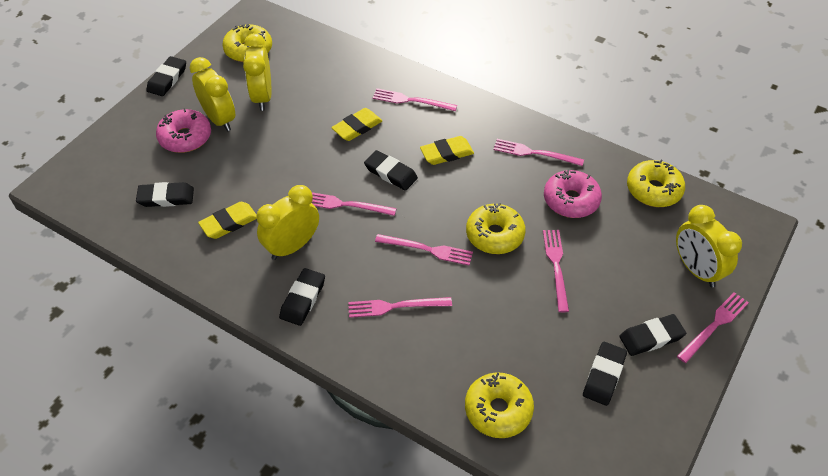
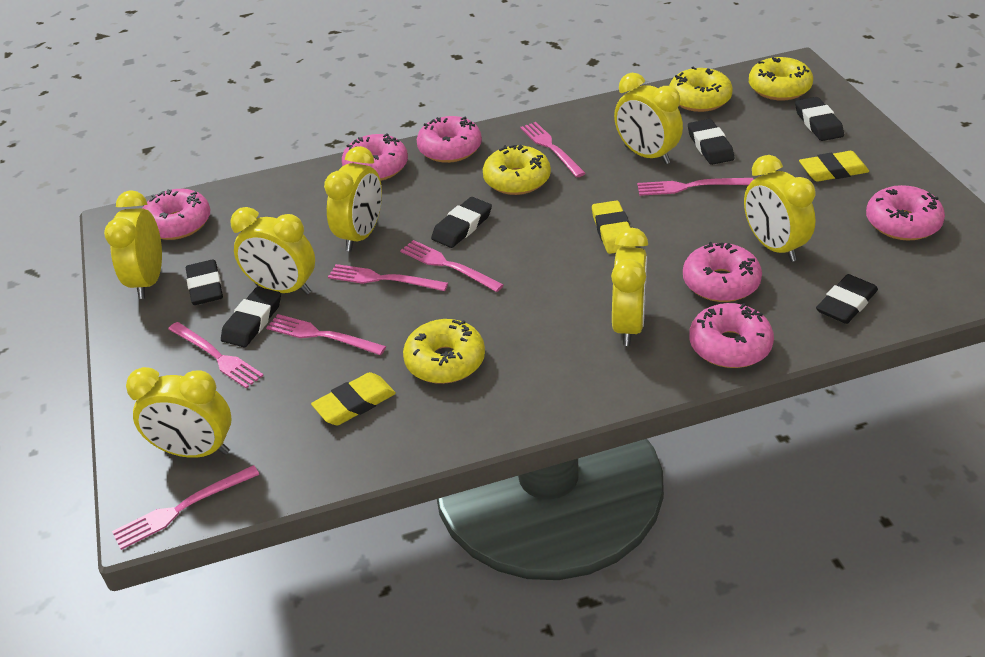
pink donut: 2 -> 6
yellow clock: 4 -> 7

